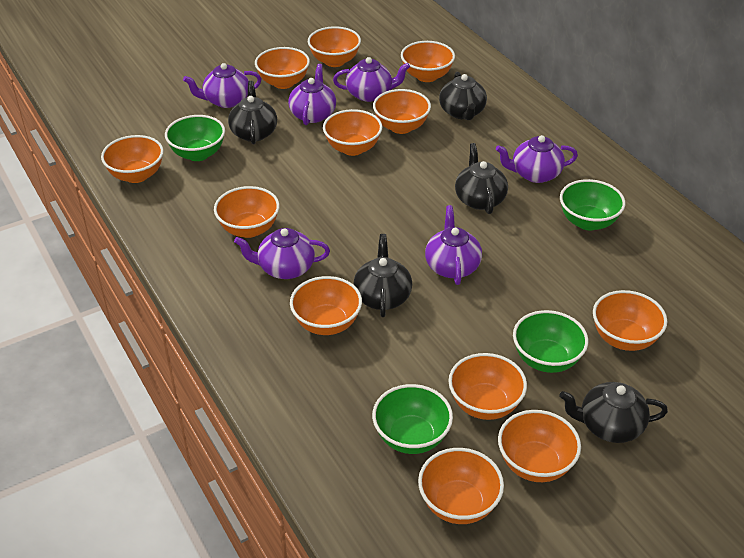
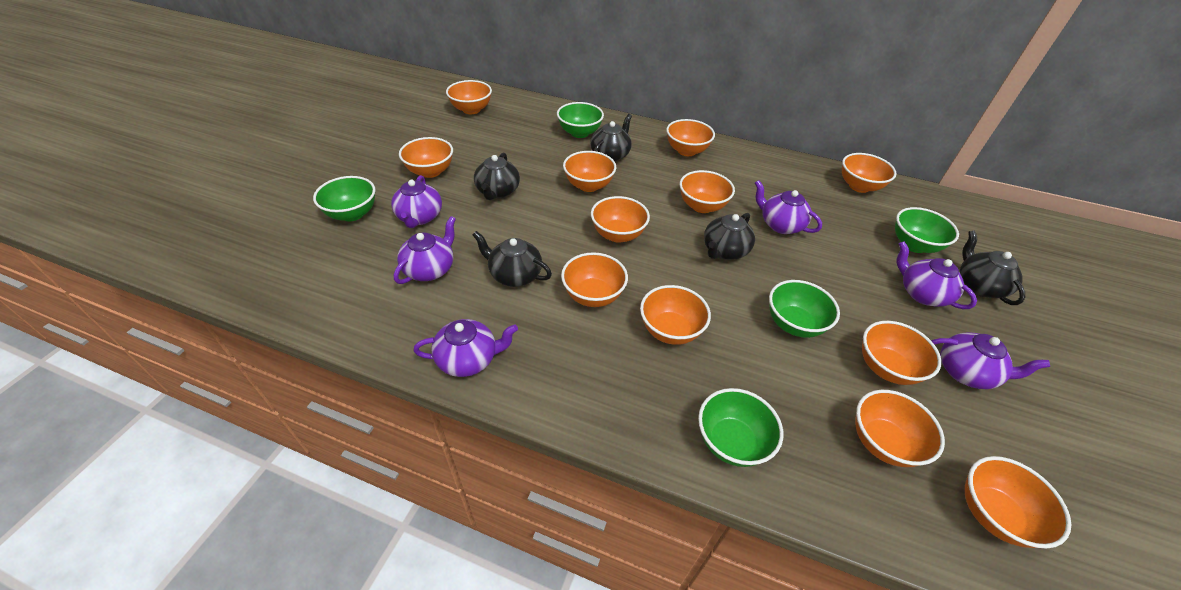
green bowl: 4 -> 5

